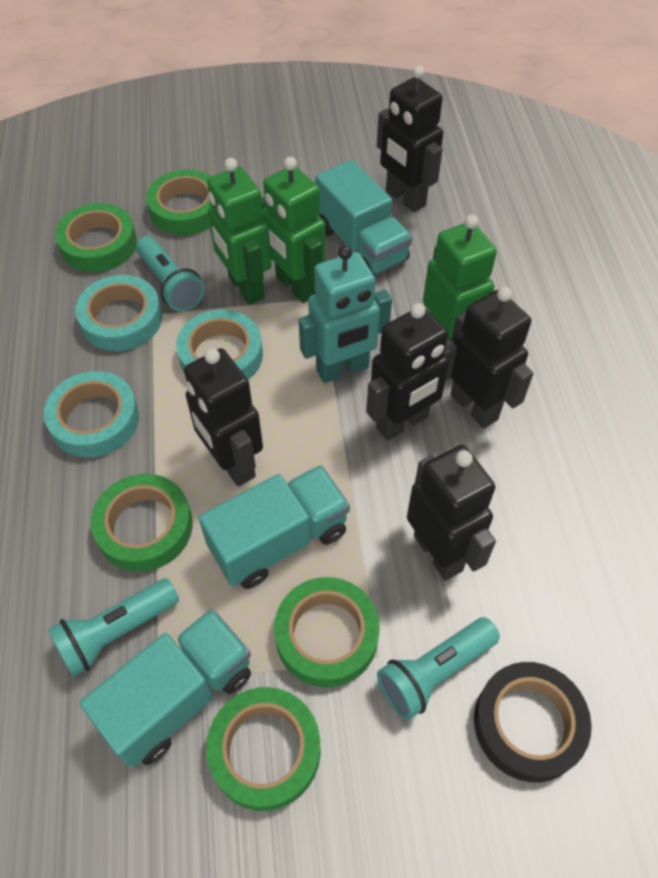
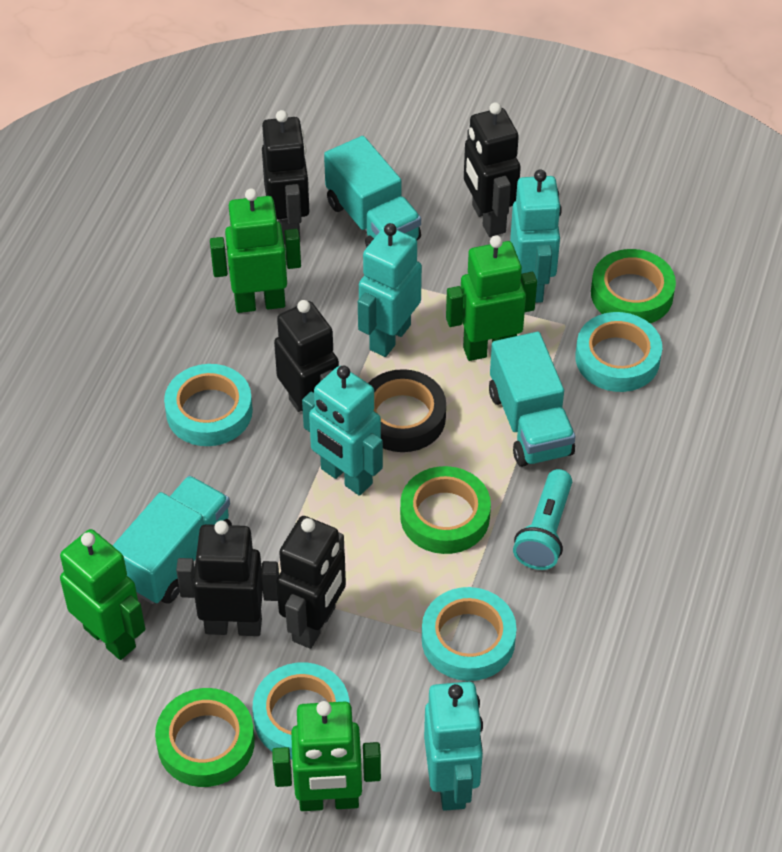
green robot: 3 -> 4
green tape: 5 -> 3
turquoise flashlight: 3 -> 1
turquoise robot: 1 -> 4
turquoise tape: 3 -> 4

